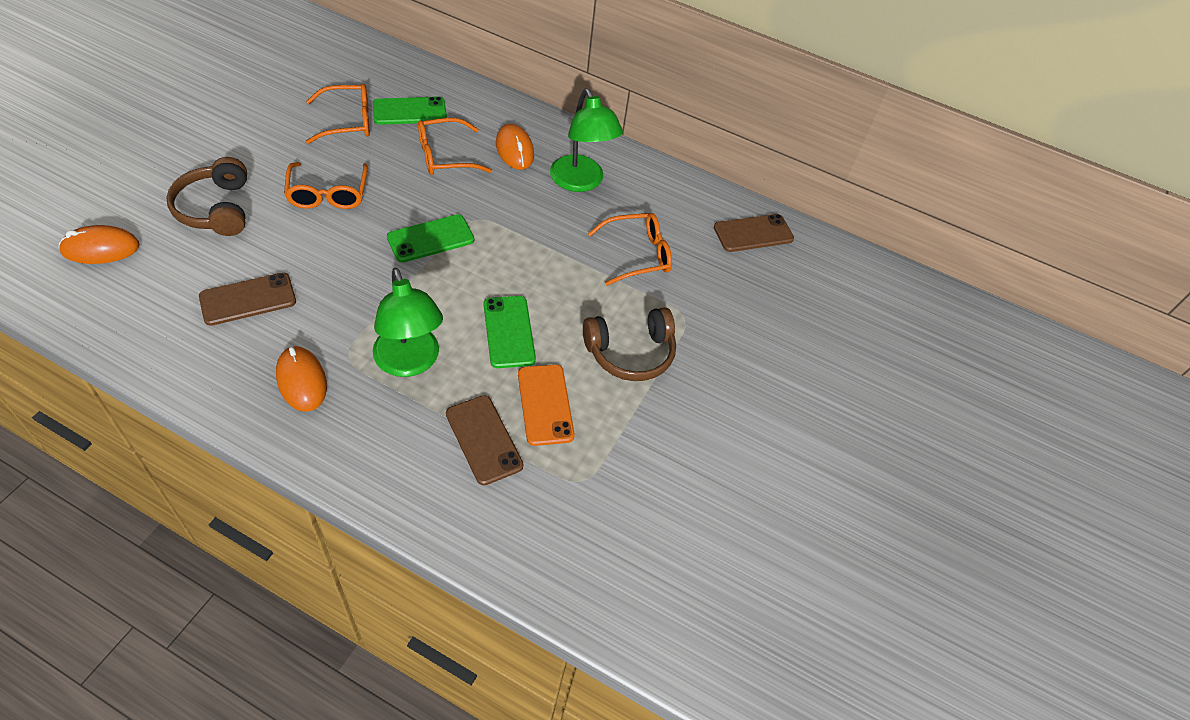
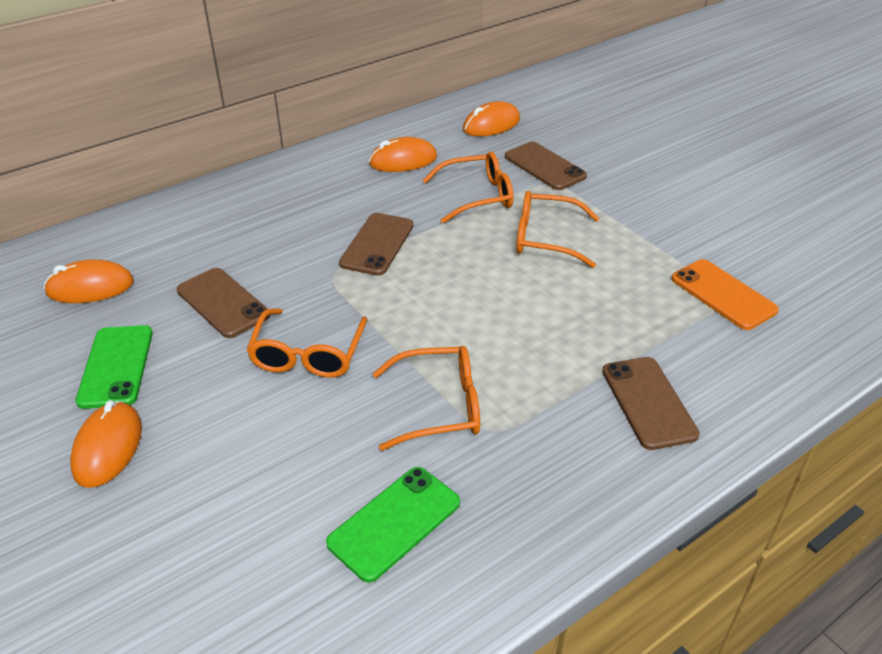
brown headphones: 2 -> 0
brown phone: 3 -> 4
green lamp: 2 -> 0
green phone: 3 -> 2
orange mouse: 3 -> 4

